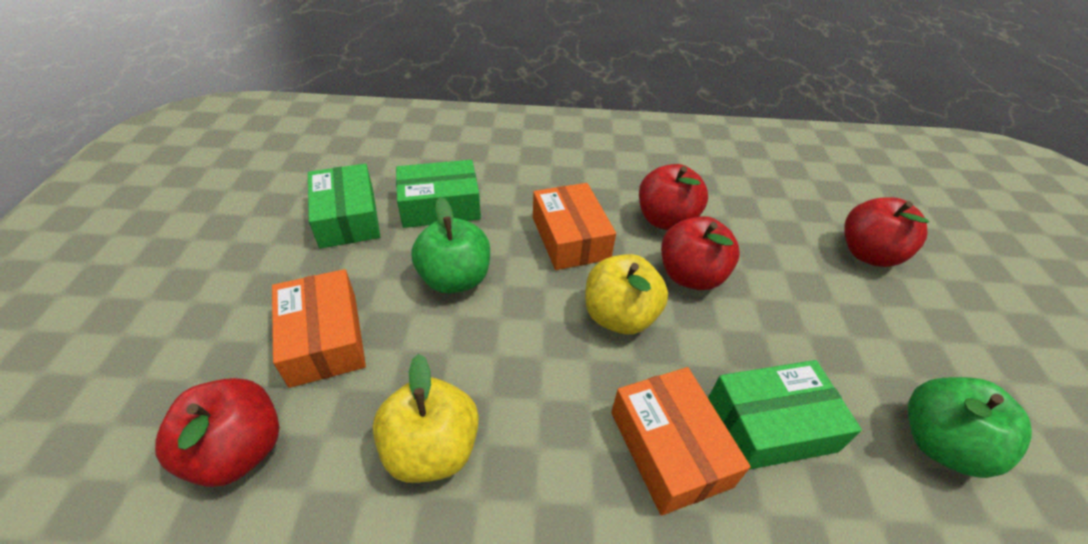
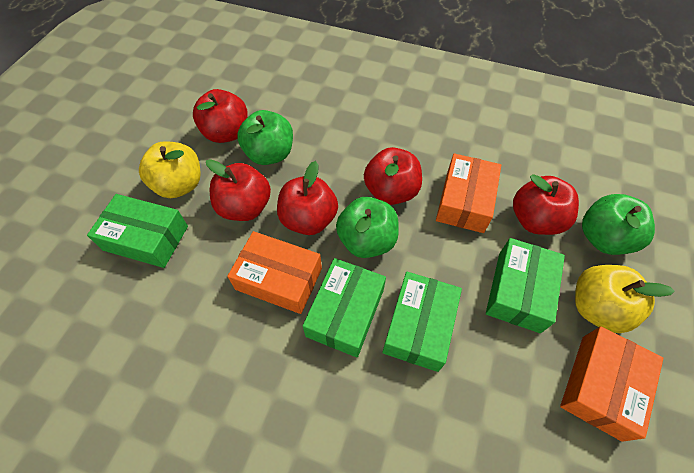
green apple: 2 -> 3
green box: 3 -> 4
red apple: 4 -> 5

